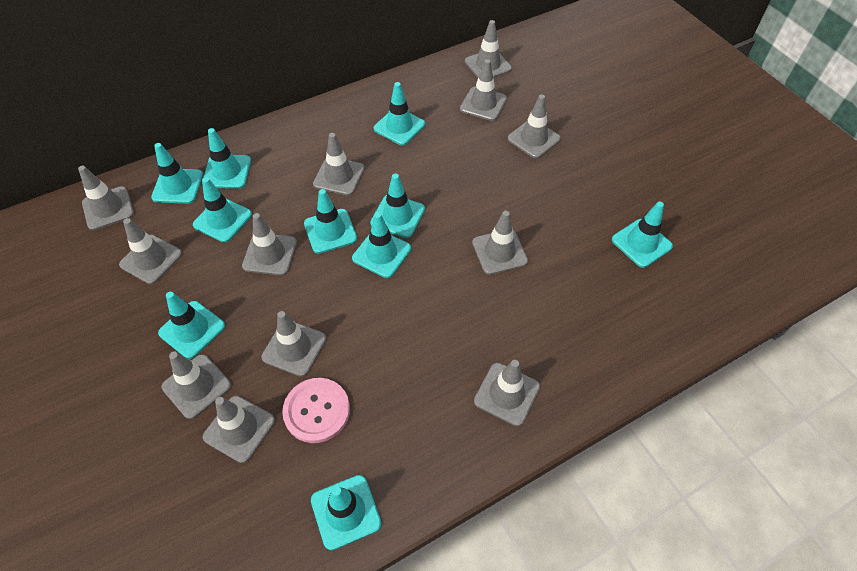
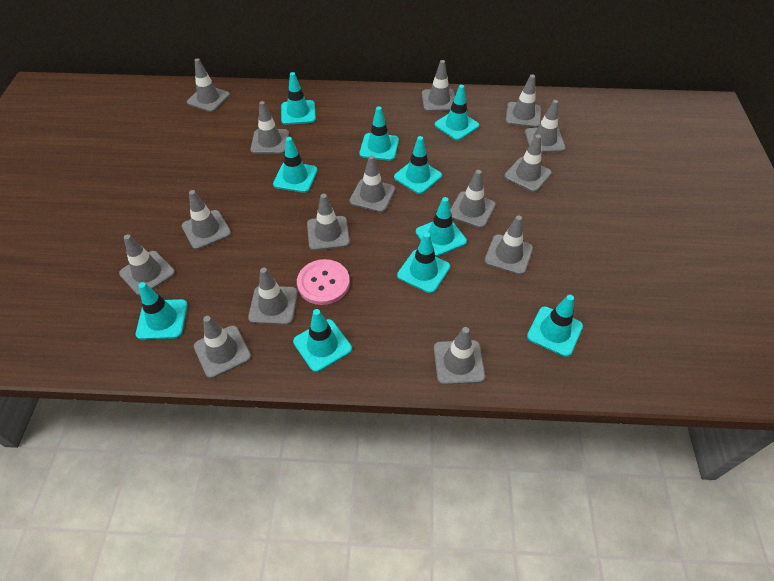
grey traffic cone: 12 -> 15

